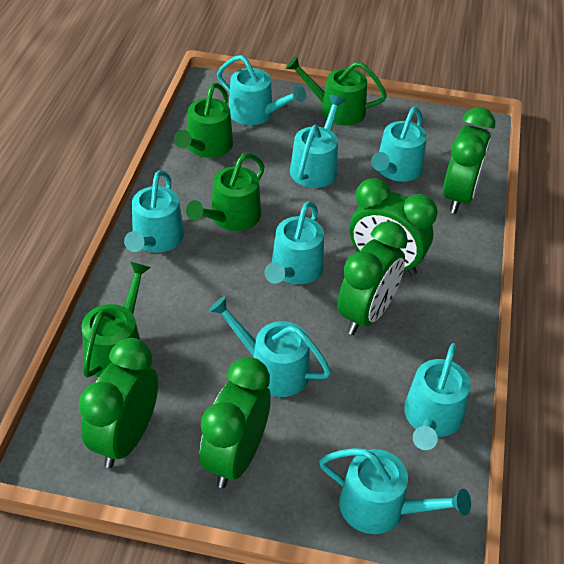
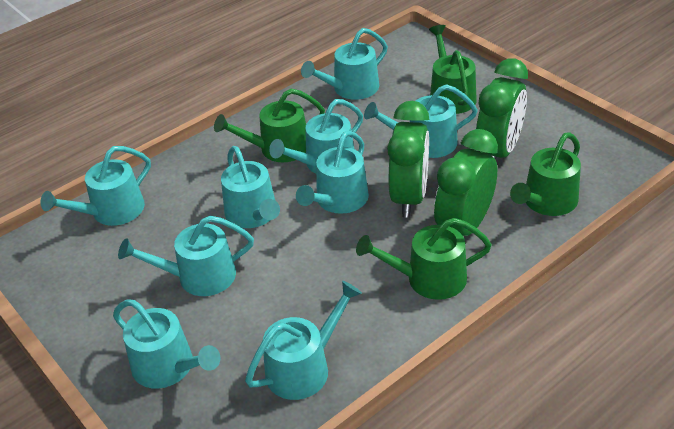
green clock: 5 -> 3
turquoise watering can: 8 -> 9

